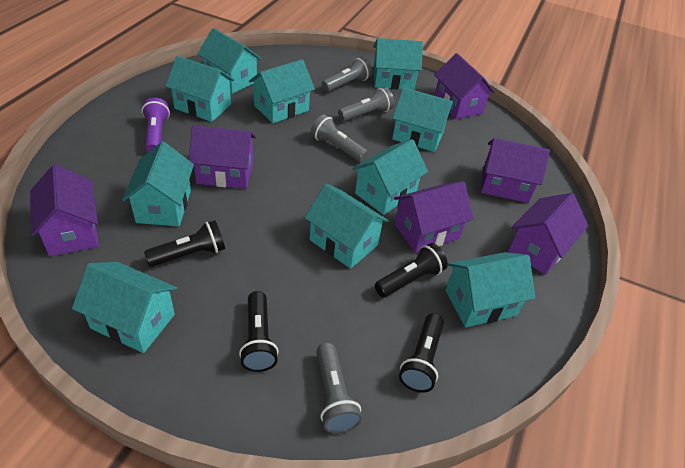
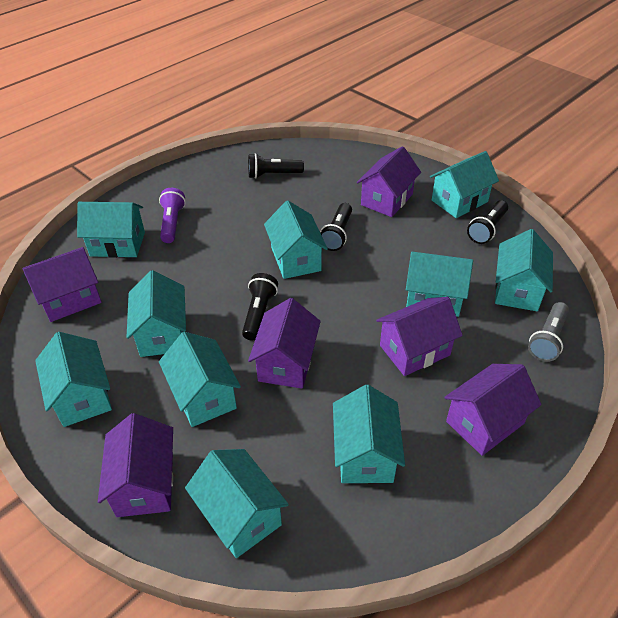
grey flashlight: 4 -> 1

